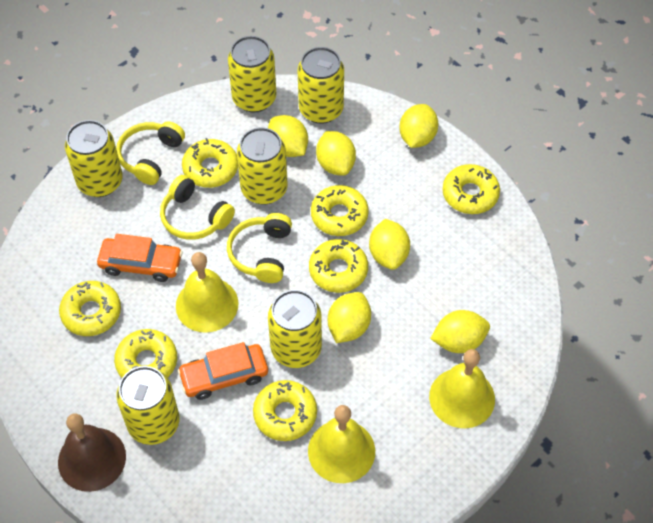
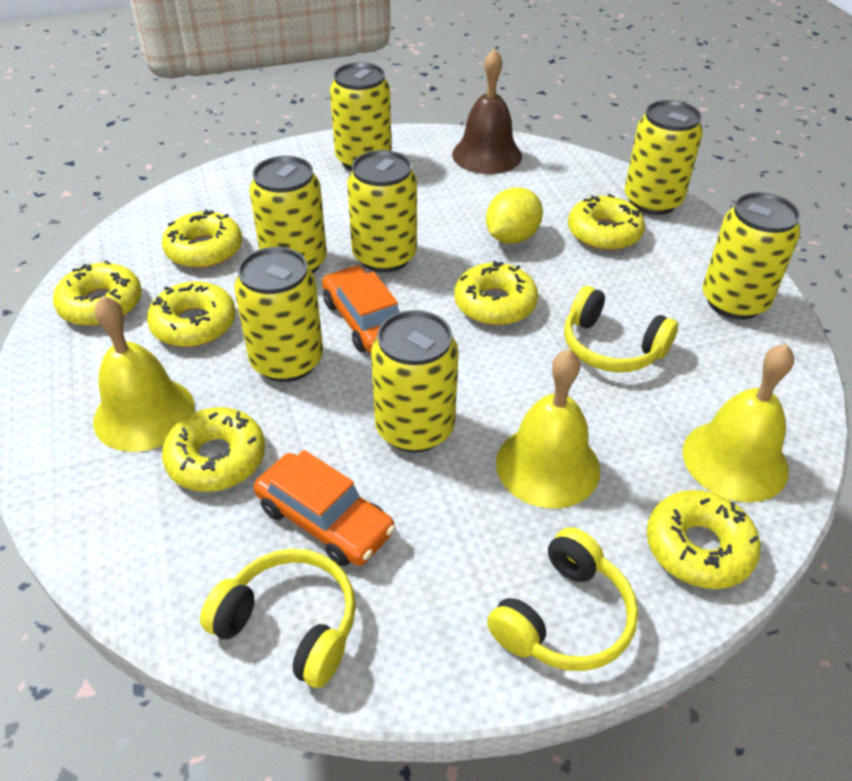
yellow can: 6 -> 7
yellow lemon: 6 -> 1

